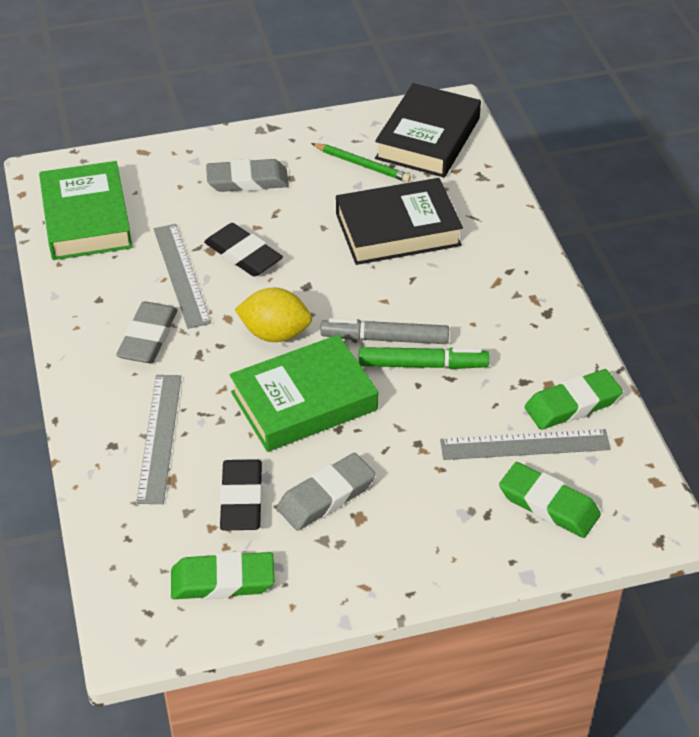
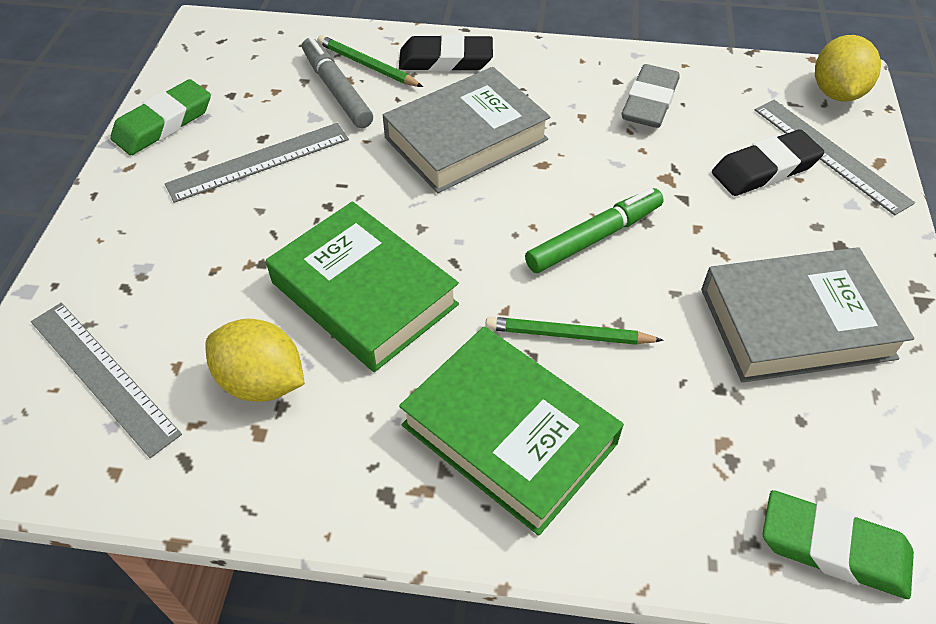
black book: 2 -> 0
green eraser: 3 -> 2
green pencil: 1 -> 2
grey book: 0 -> 2
grey eraser: 3 -> 1
yellow lemon: 1 -> 2

